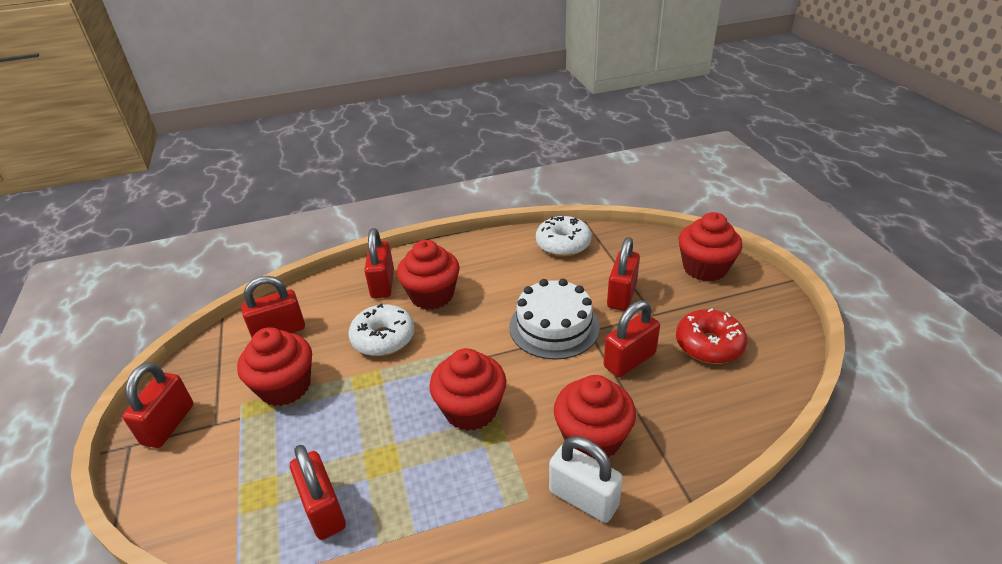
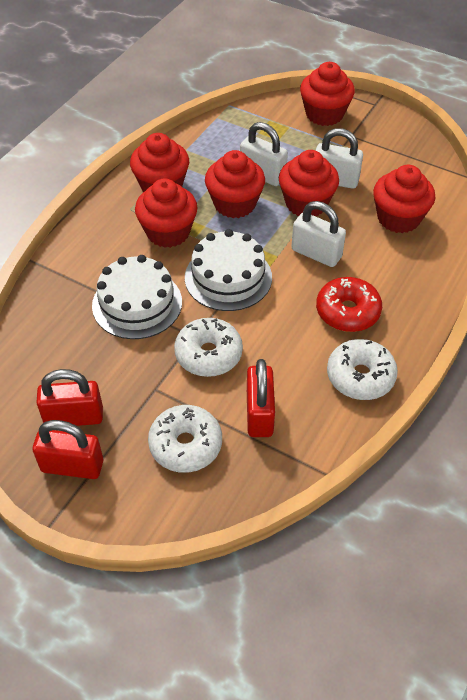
red cupcake: 5 -> 6
red padlock: 6 -> 3
white cake: 1 -> 2
white donut: 2 -> 3
white padlock: 1 -> 3

